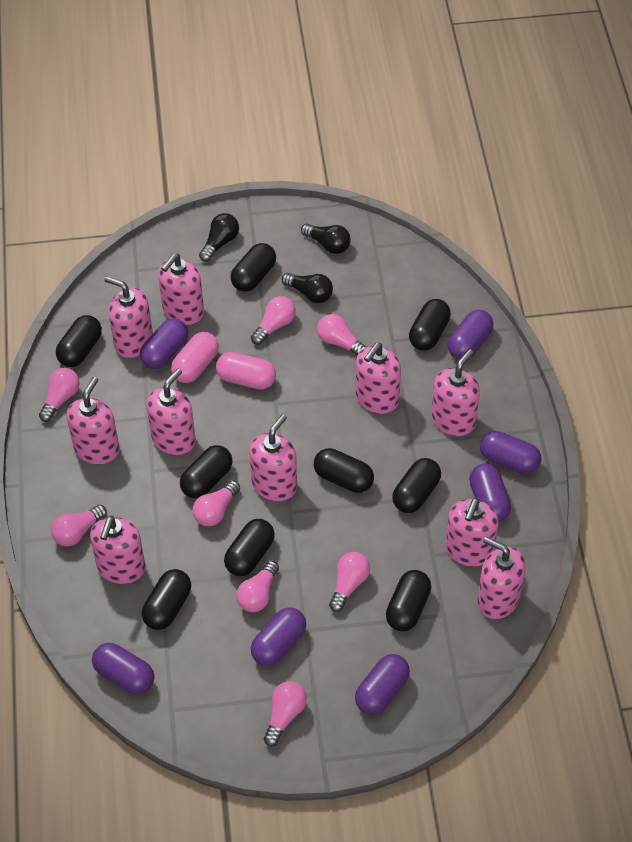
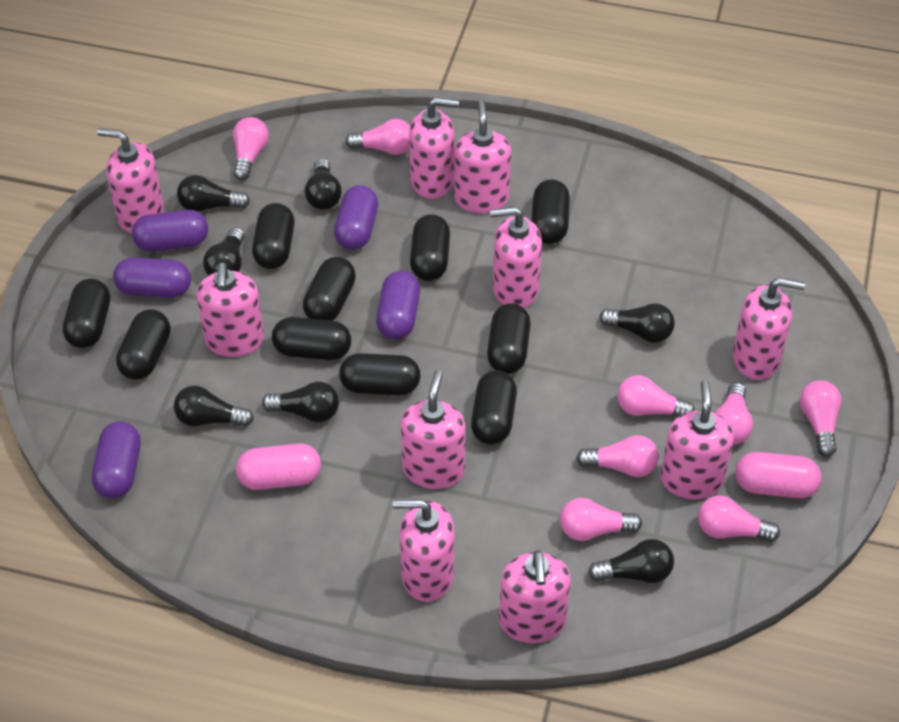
black capsule: 9 -> 10
black light bulb: 3 -> 7
purple capsule: 7 -> 5

